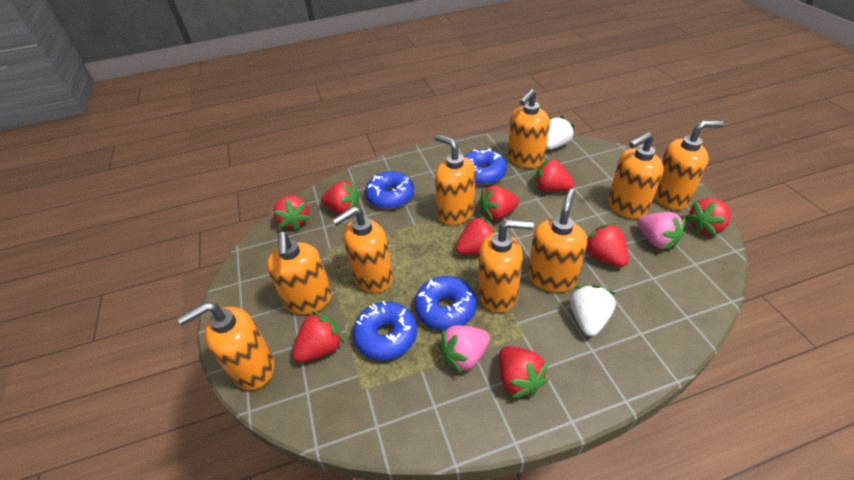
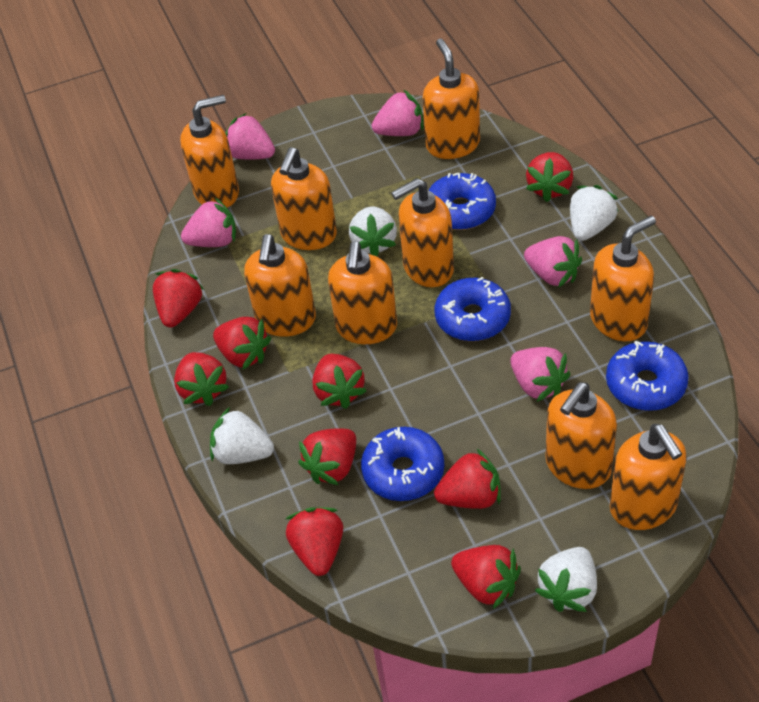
pink strawberry: 2 -> 5
white strawberry: 2 -> 4

